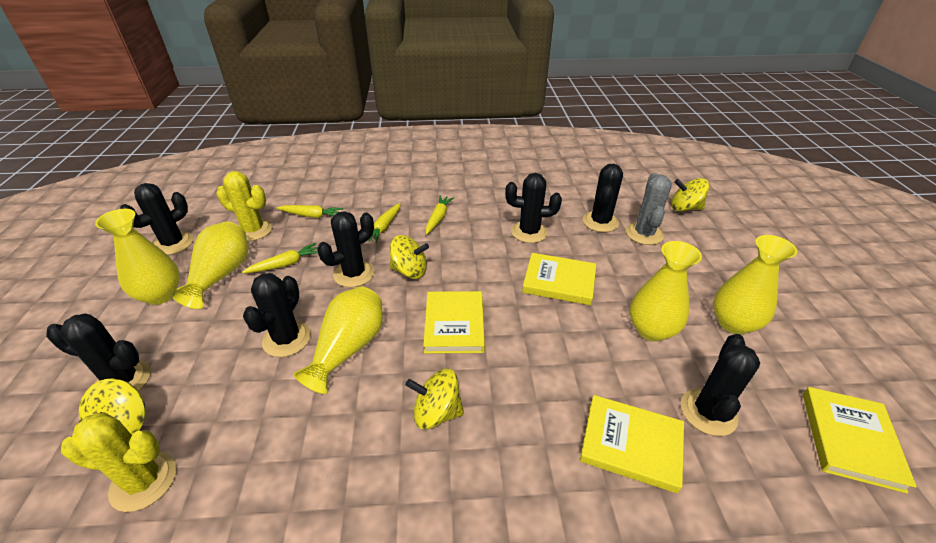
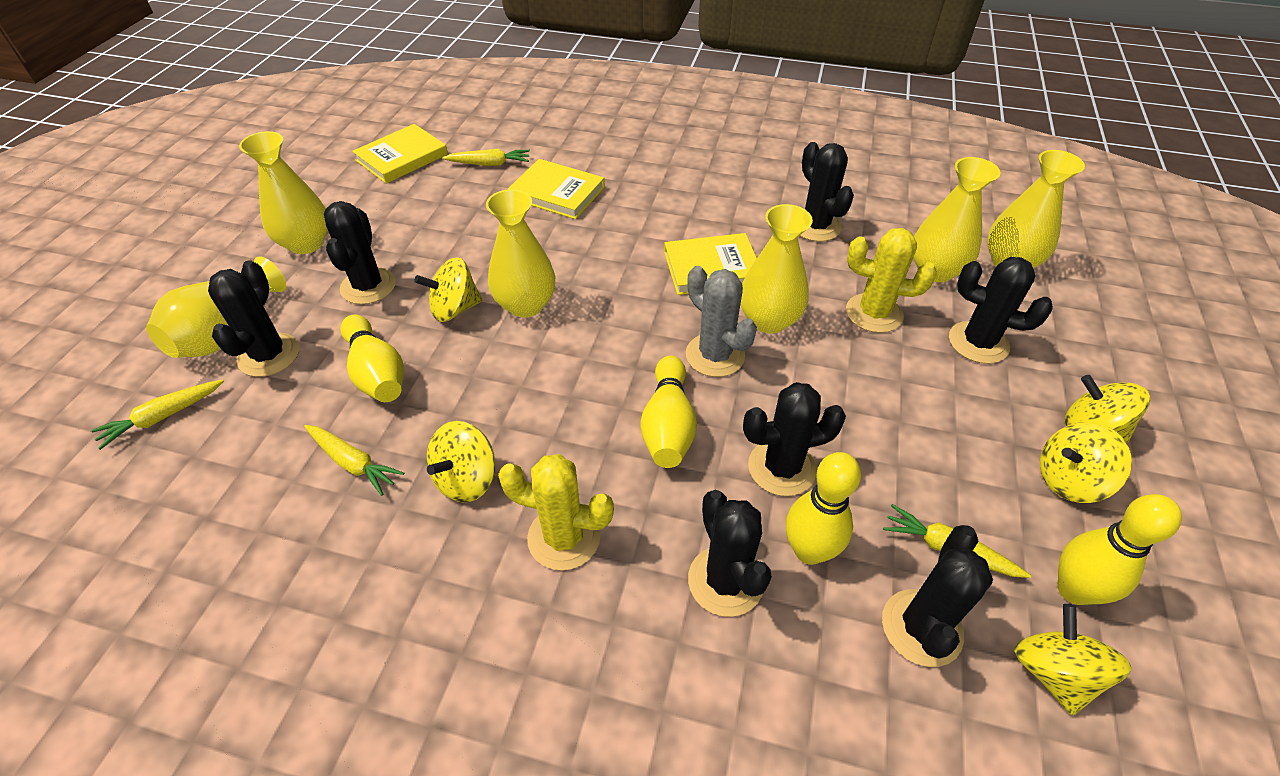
yellow book: 4 -> 3
yellow bowling pin: 0 -> 4
yellow spinning top: 4 -> 5
yellow vase: 5 -> 6

